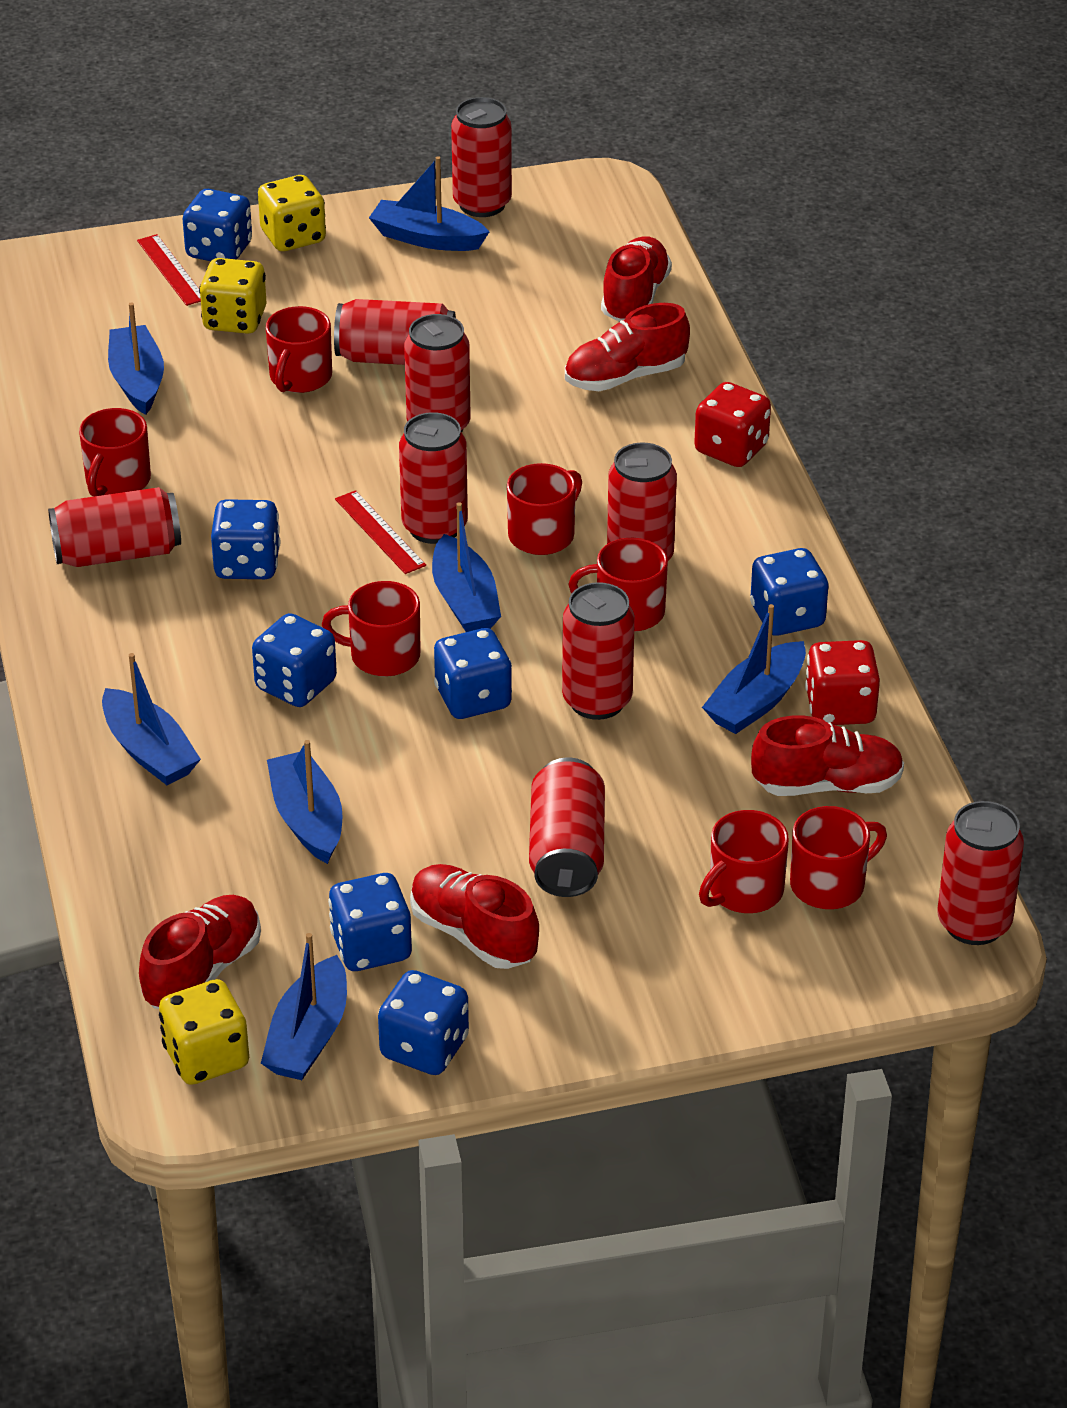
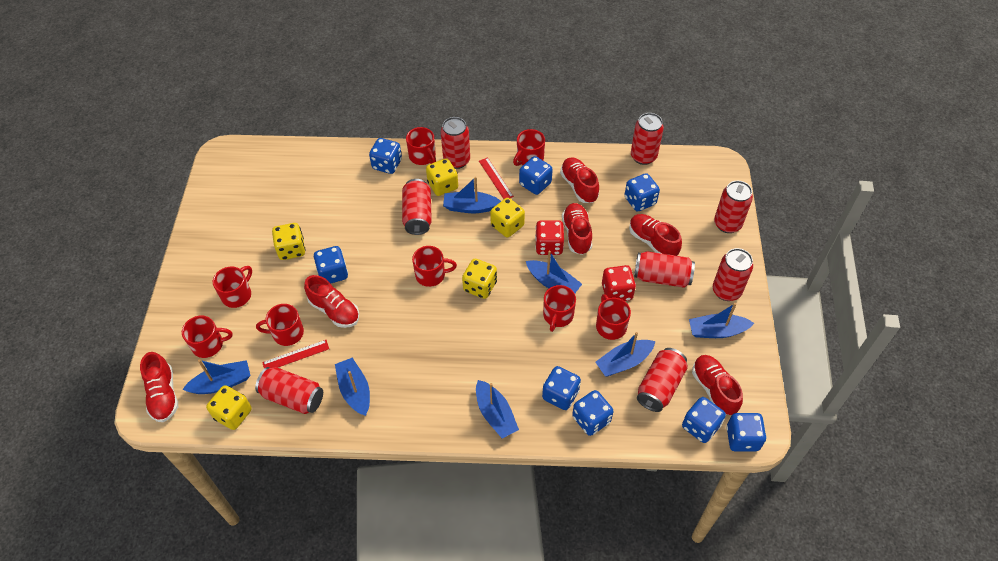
blue dice: 7 -> 8
red can: 9 -> 8
red mug: 7 -> 8
red shoe: 5 -> 6
yellow dice: 3 -> 5

